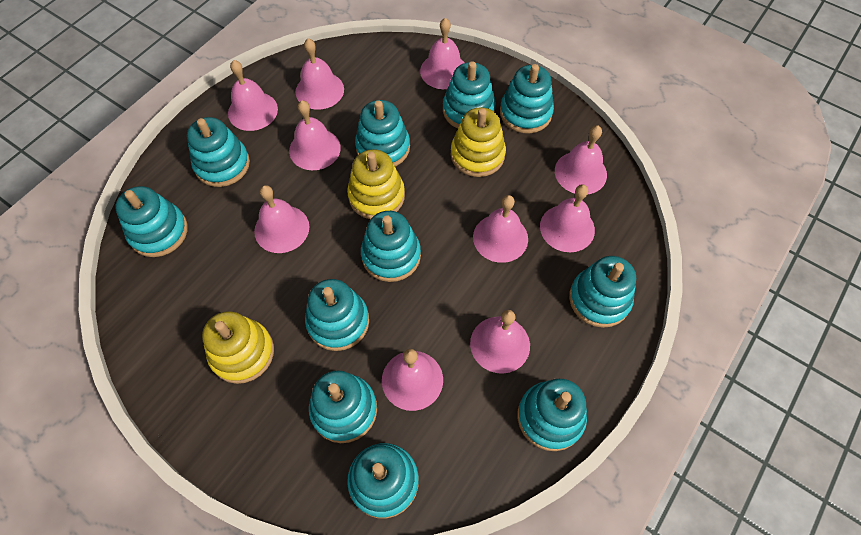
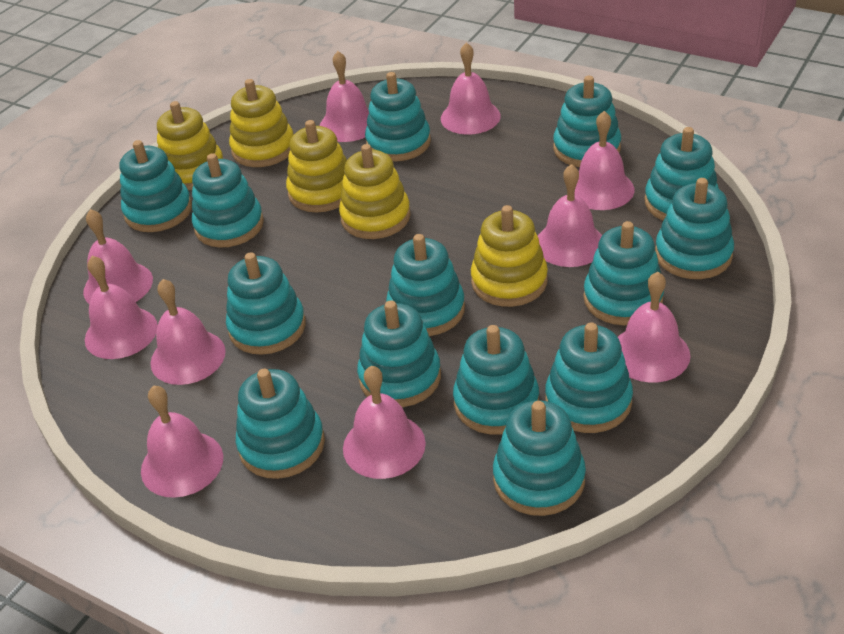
turquoise stacking toy: 11 -> 14
yellow stacking toy: 3 -> 5

